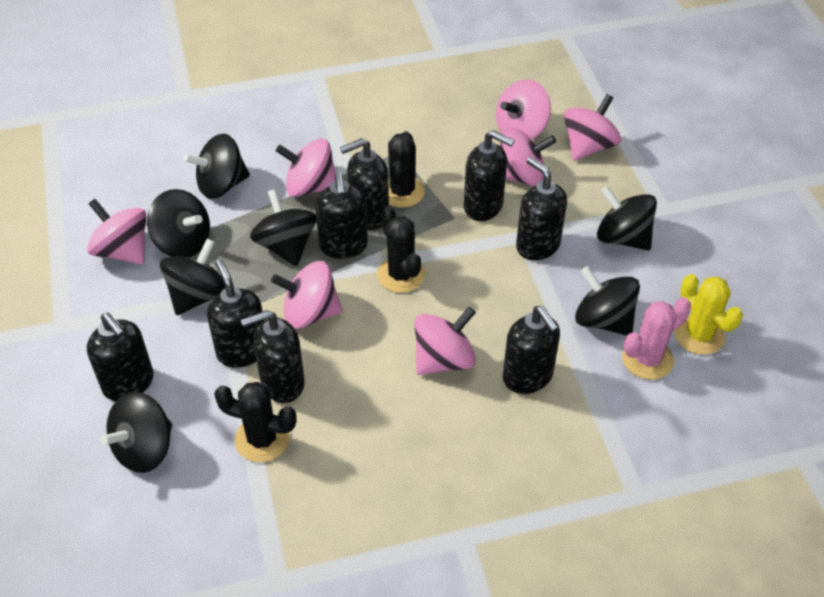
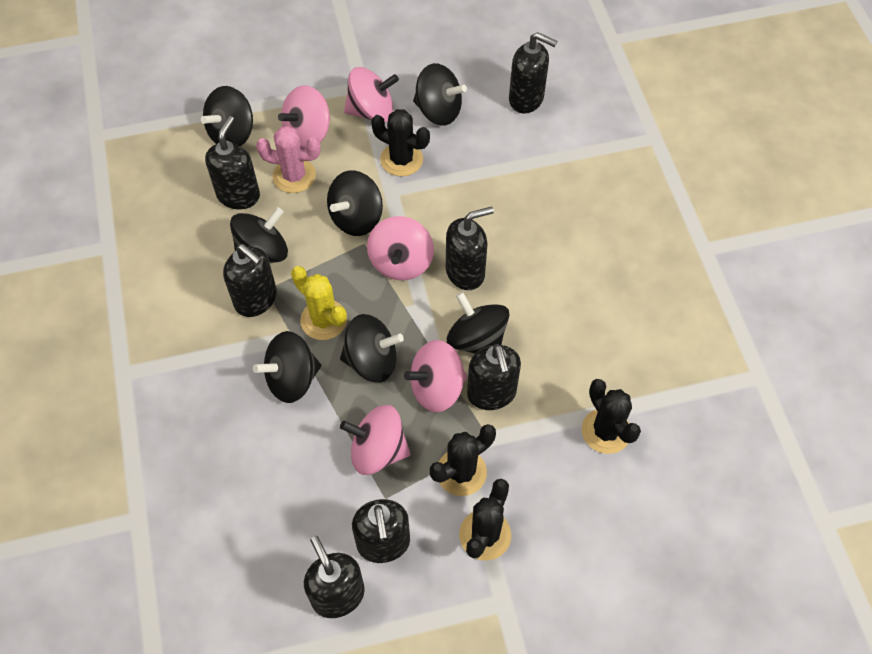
black cactus: 3 -> 4
black soap dispenser: 8 -> 7
pink spinning top: 7 -> 5

